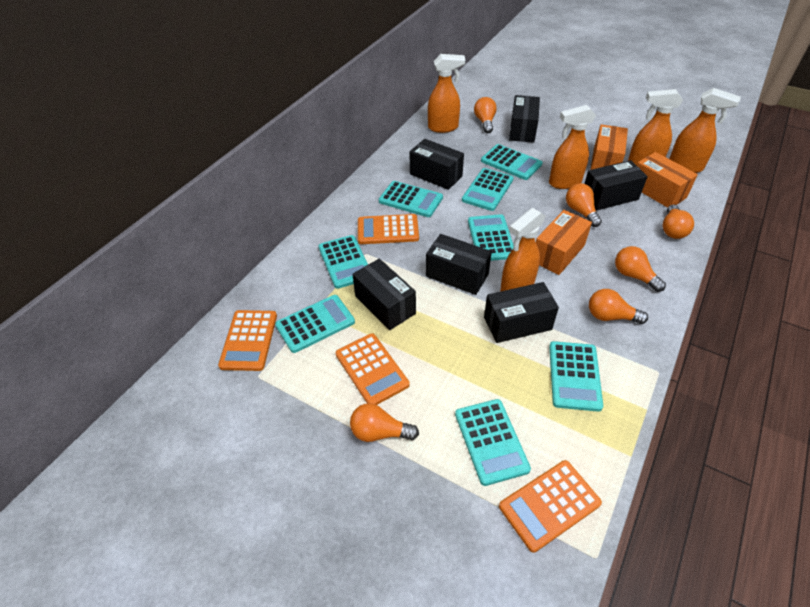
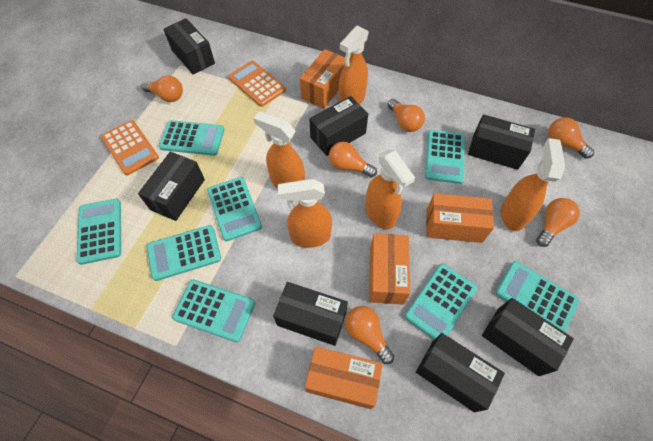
black box: 6 -> 7
orange box: 3 -> 4
orange calculator: 4 -> 2

